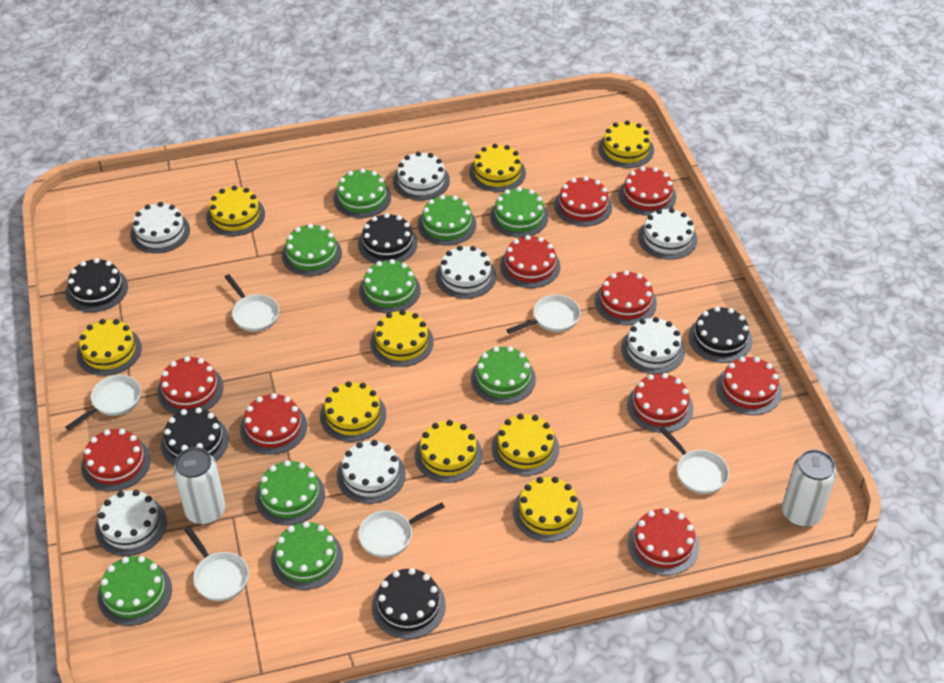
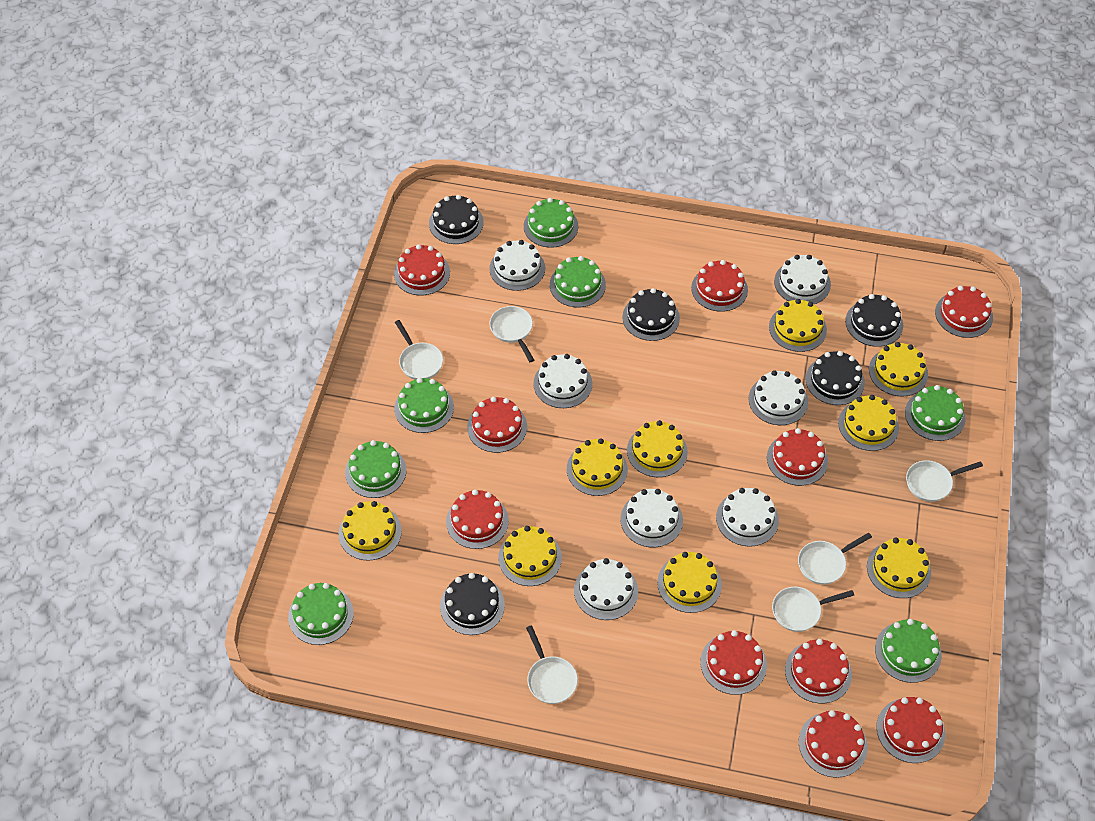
green cake: 9 -> 7
white can: 2 -> 0

